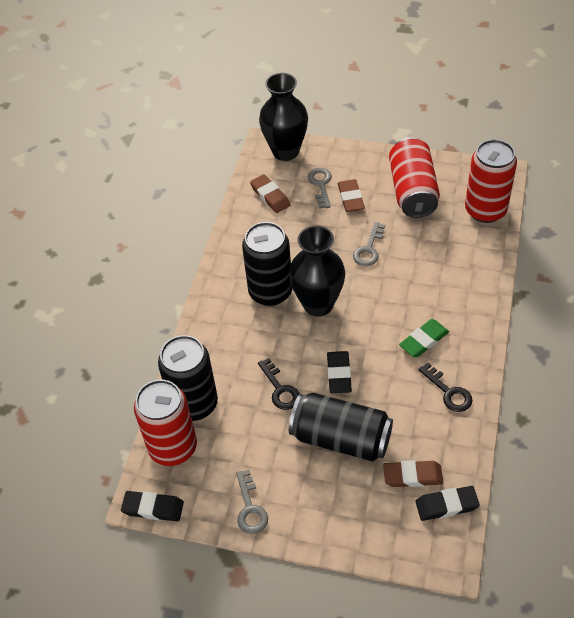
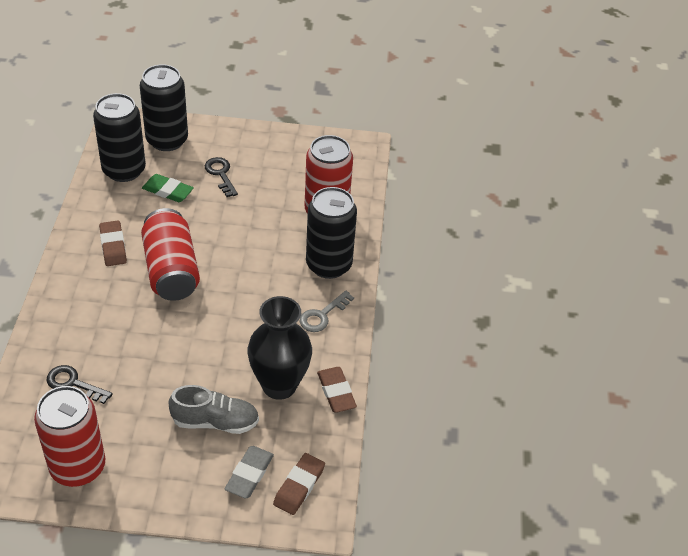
black eraser: 3 -> 0
black vase: 2 -> 1
grey eraser: 0 -> 1
grey key: 3 -> 1
grey shoe: 0 -> 1

